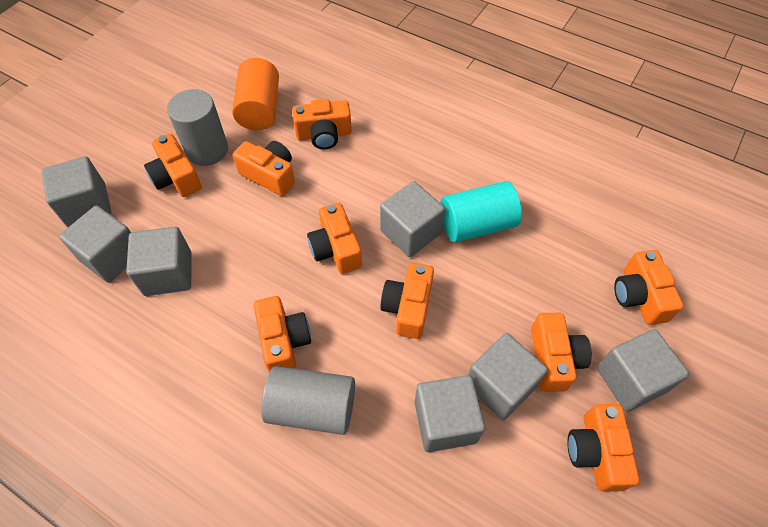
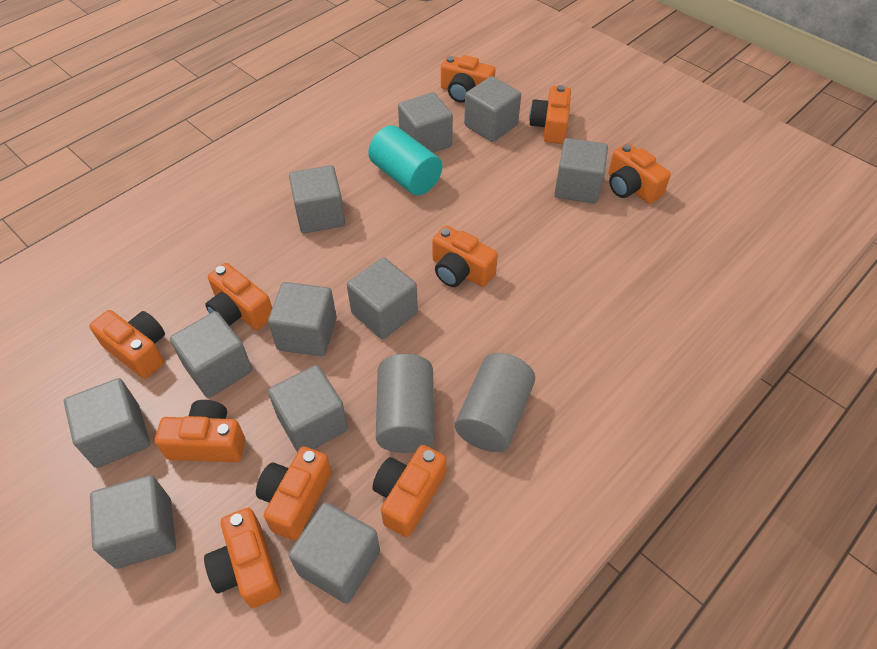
grey cube: 7 -> 11
orange camera: 9 -> 10
orange cylinder: 1 -> 0

